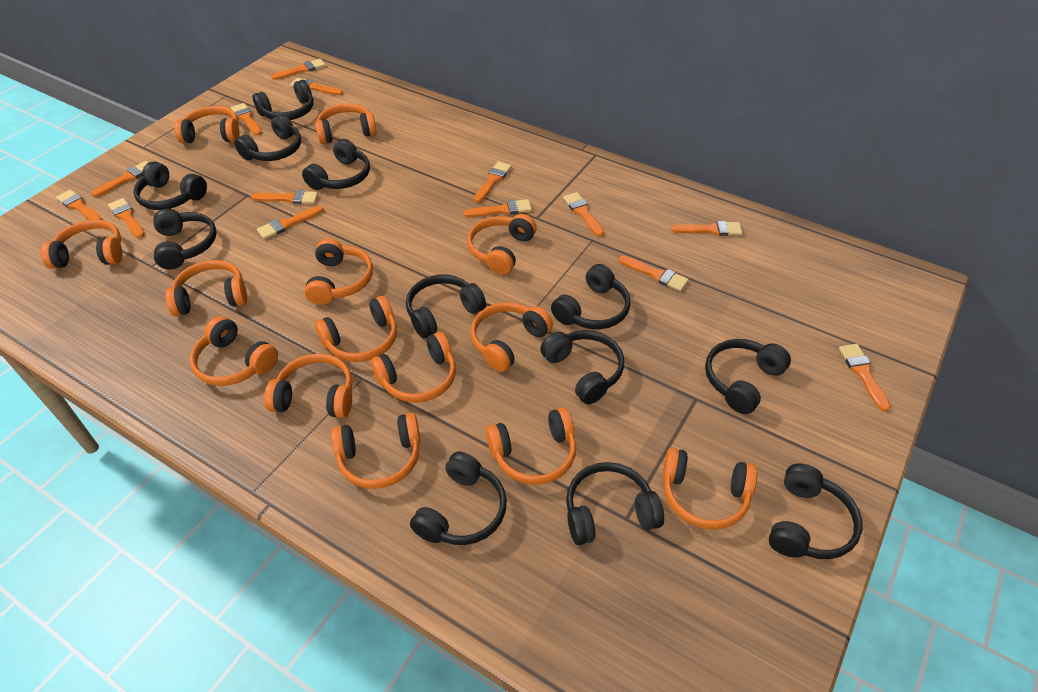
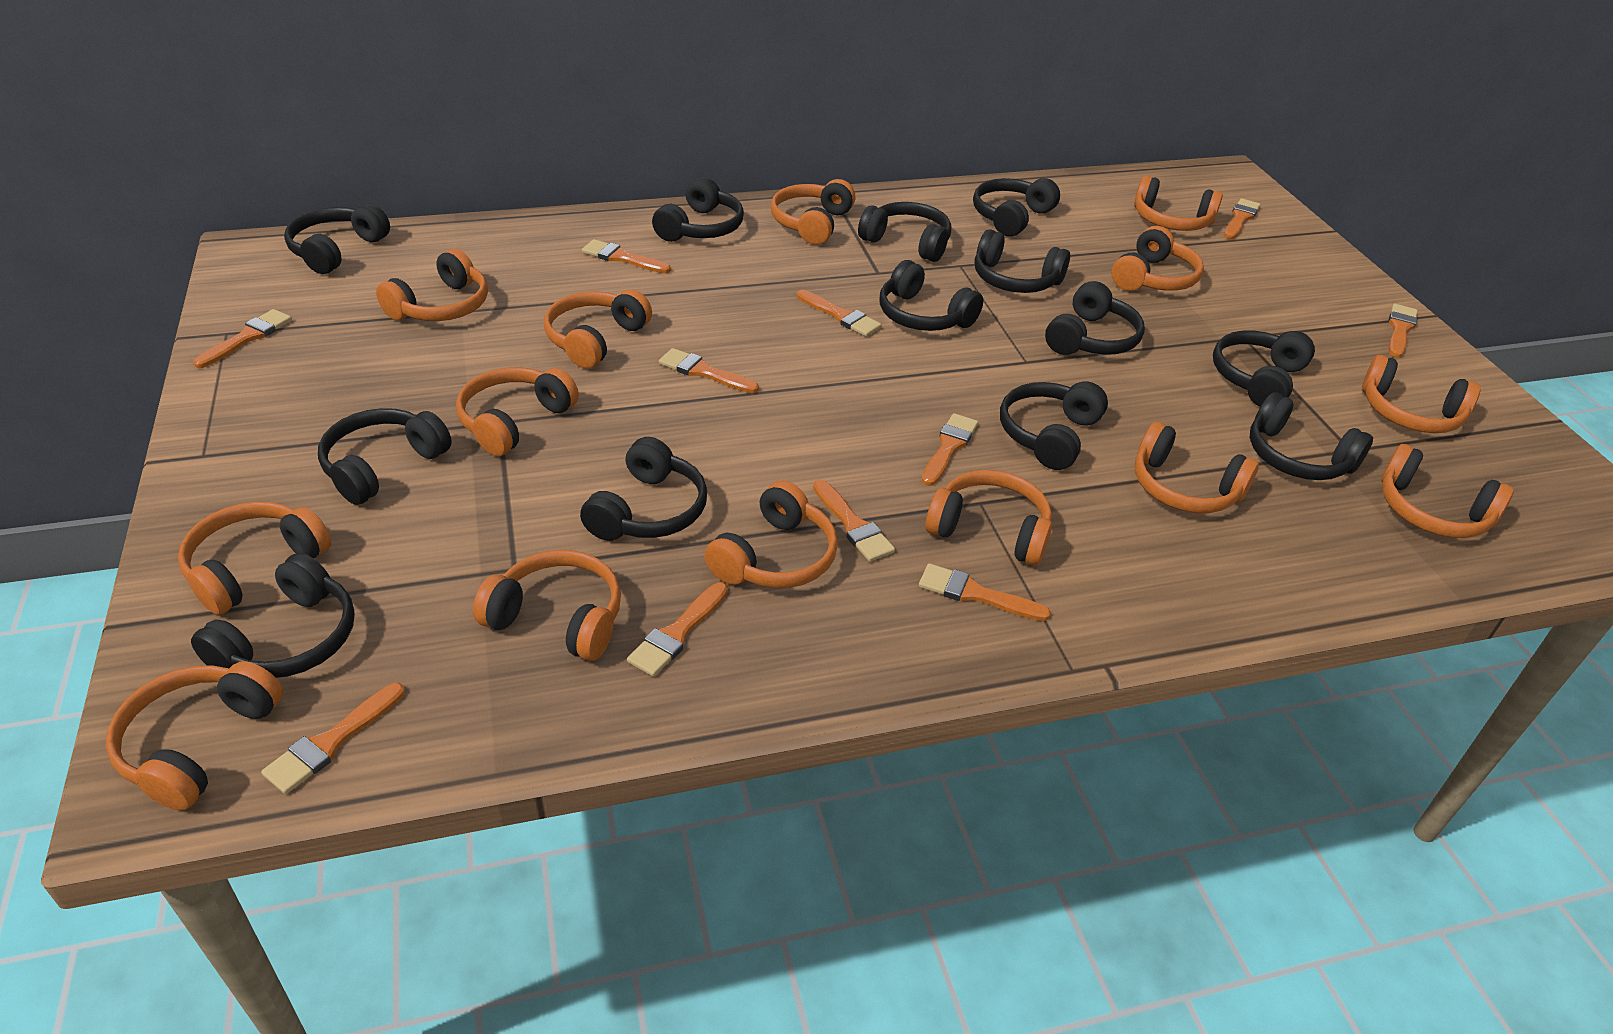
black headphones: 12 -> 13
orange brush: 14 -> 11

